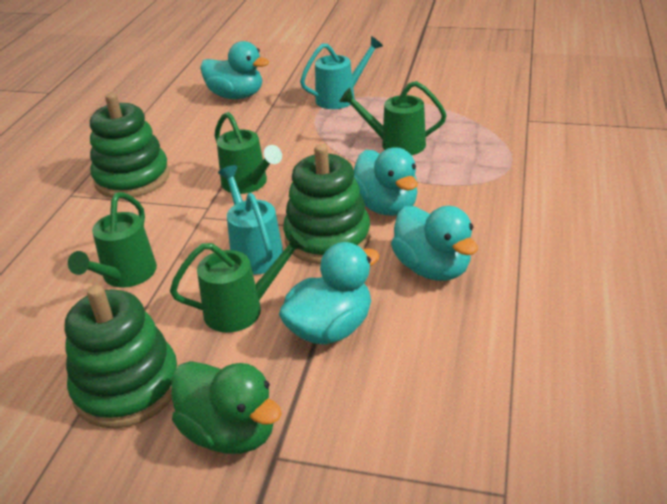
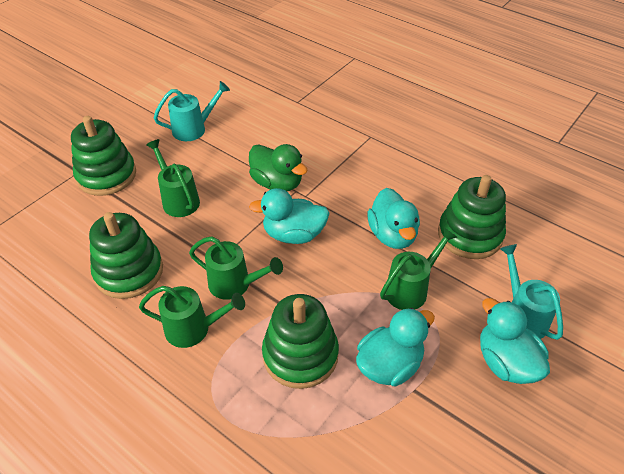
green stacking toy: 3 -> 4

